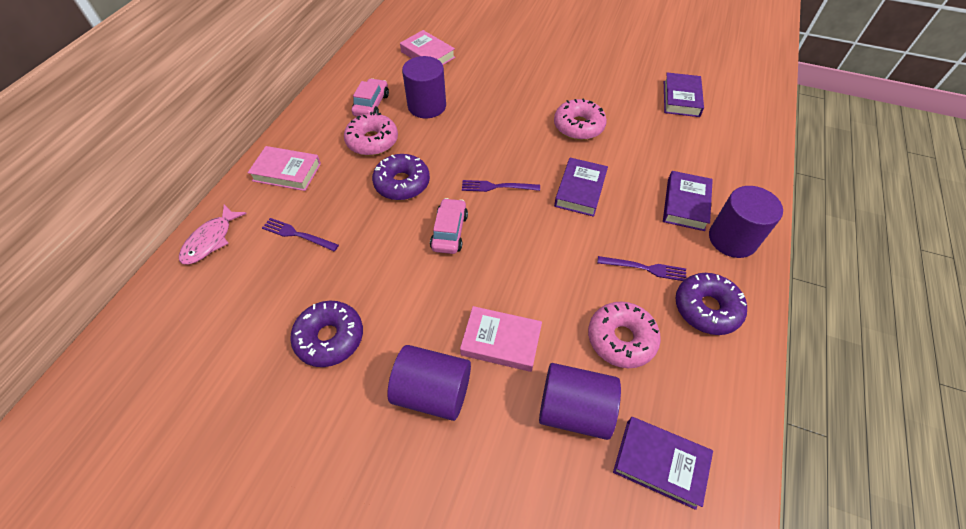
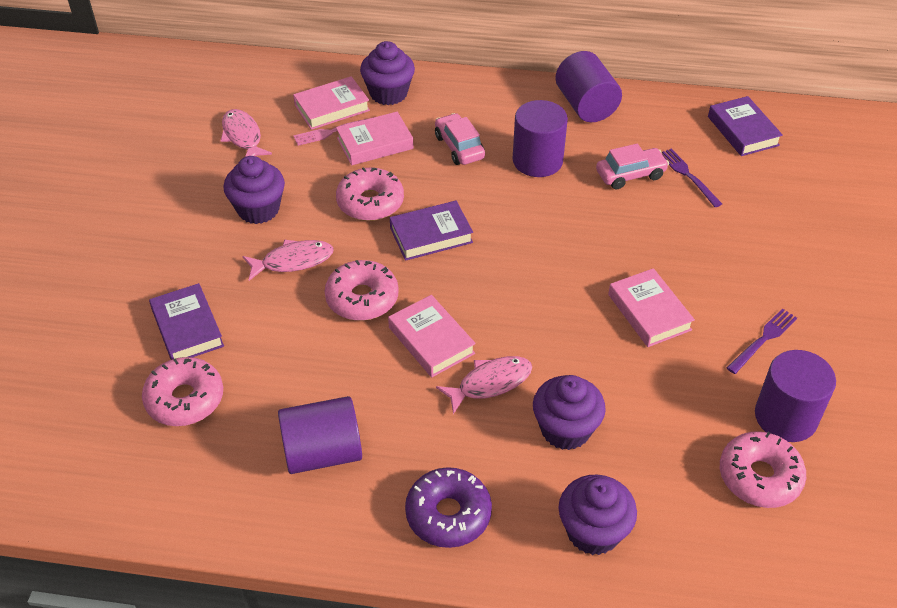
pink book: 3 -> 4
pink donut: 3 -> 4
pink fish: 1 -> 3
pink fork: 0 -> 1
purple book: 4 -> 3
purple cupcake: 0 -> 4
purple donut: 3 -> 1
purple fork: 3 -> 2

